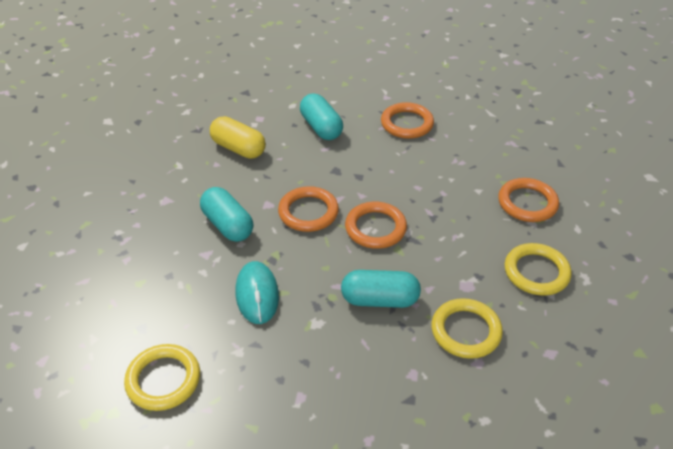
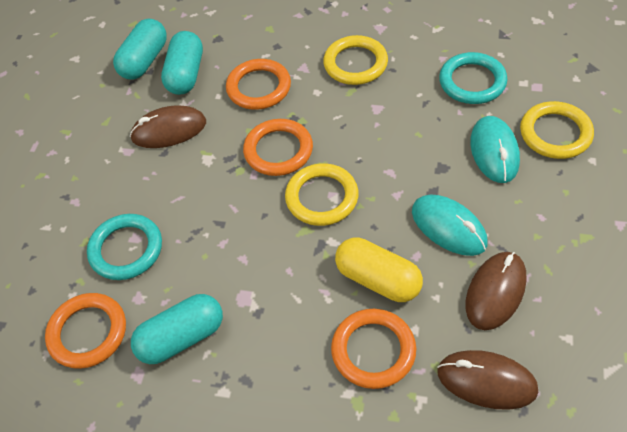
brown mouse: 0 -> 3
turquoise mouse: 1 -> 2
turquoise ring: 0 -> 2

